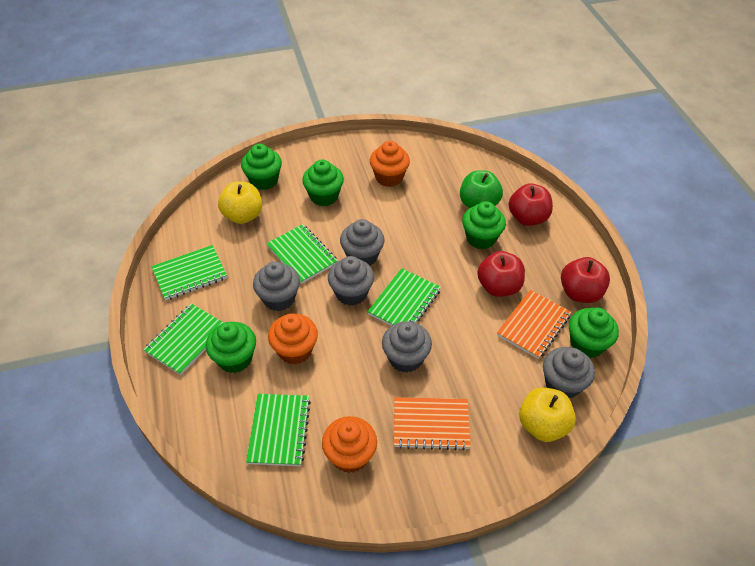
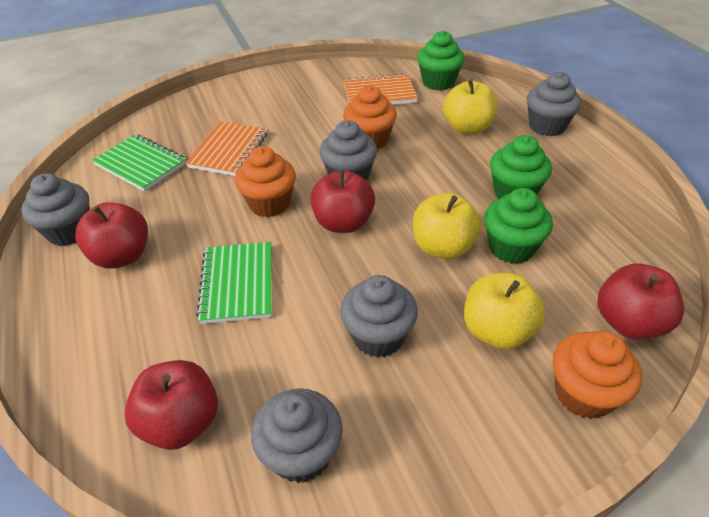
green apple: 1 -> 0
green cupcake: 5 -> 3
green notebook: 5 -> 2
red apple: 3 -> 4
yellow apple: 2 -> 3

